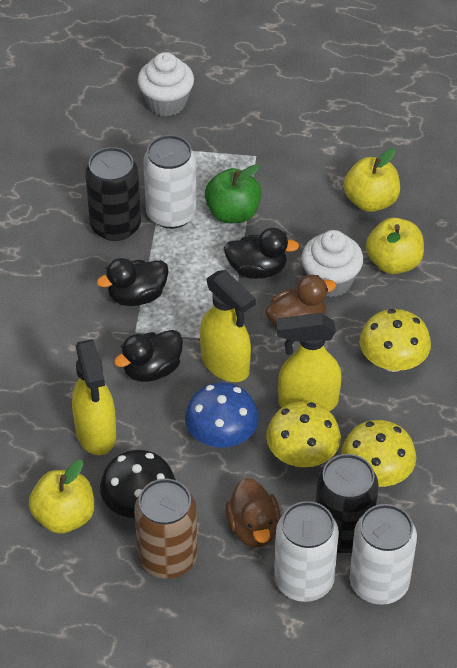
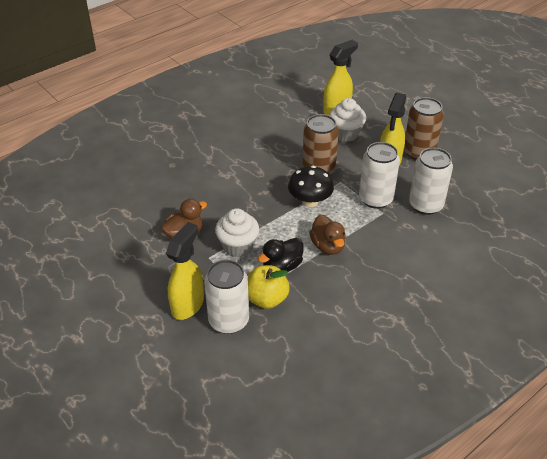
black can: 2 -> 0
black duck: 3 -> 1
blue mushroom: 1 -> 0
brown can: 1 -> 2
green apple: 1 -> 0
yellow apple: 3 -> 1
yellow mushroom: 3 -> 0

